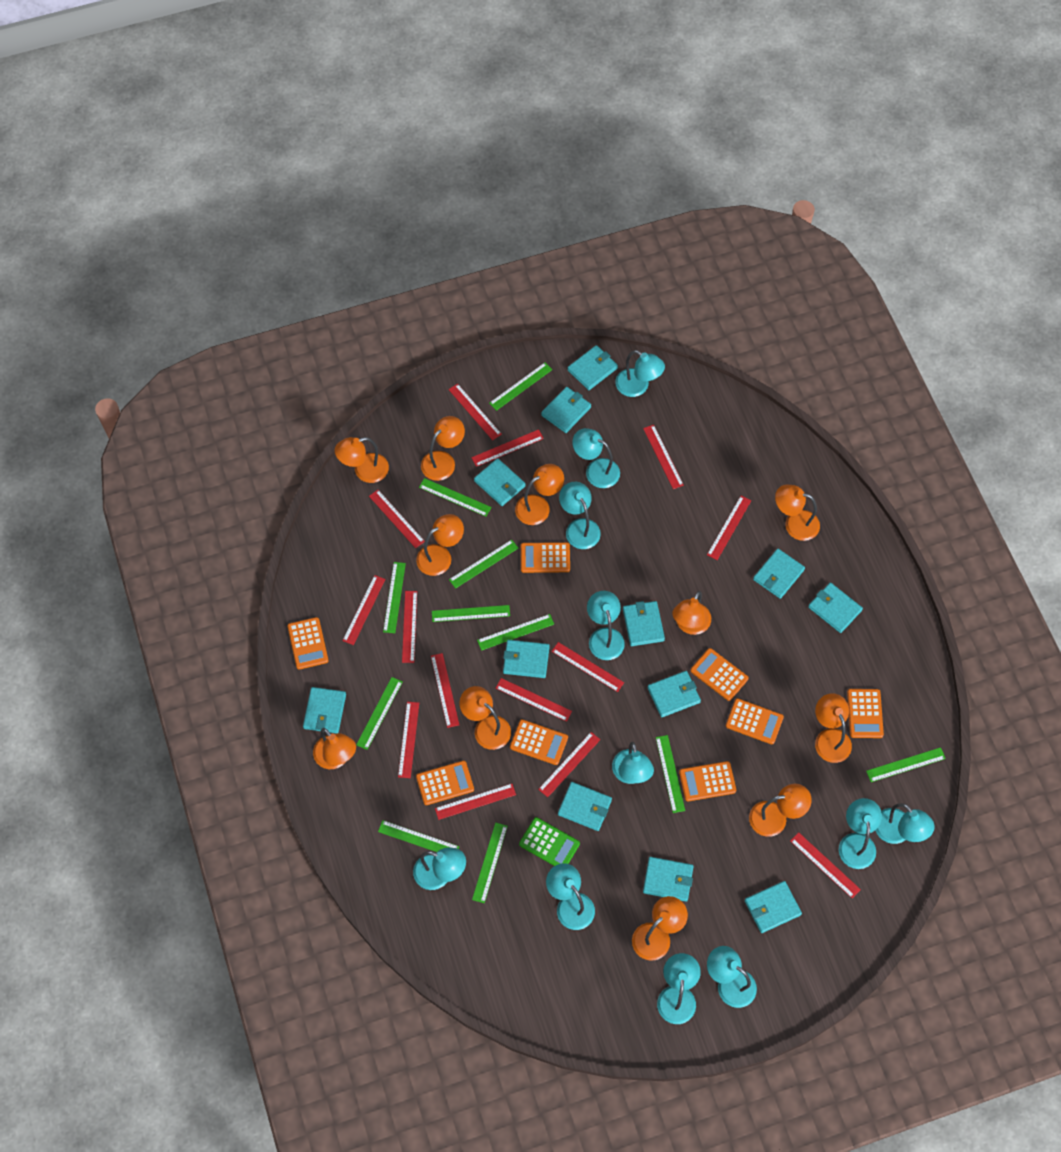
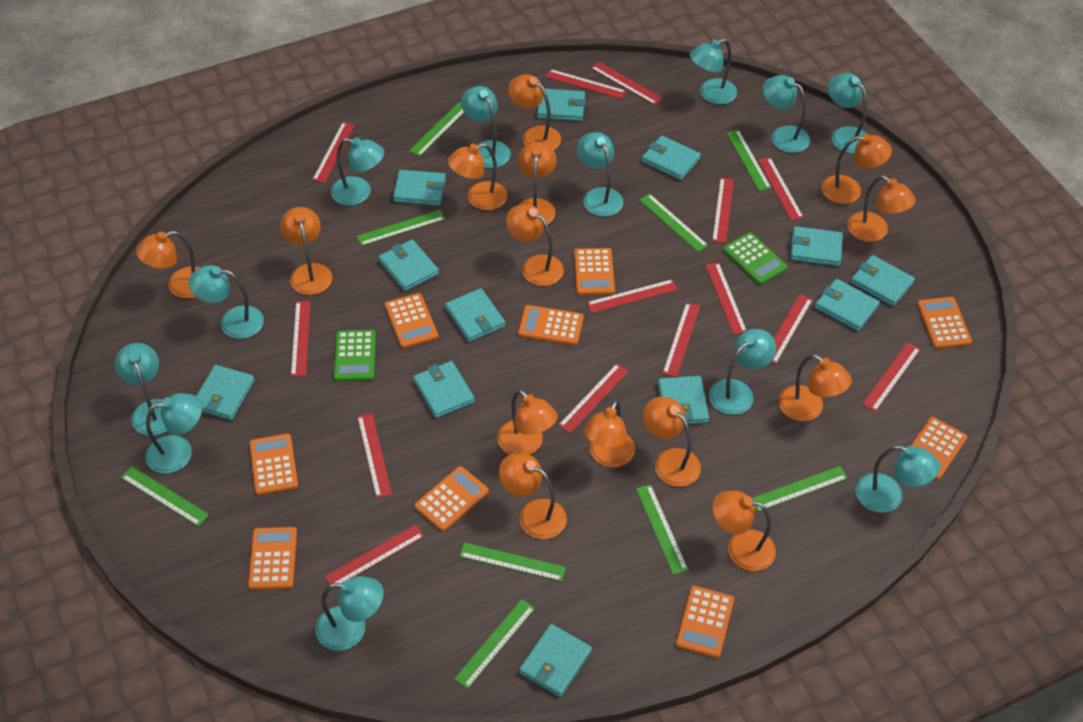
green calculator: 1 -> 2
green ruler: 11 -> 9
orange calculator: 8 -> 9
orange lamp: 11 -> 14
turquoise lamp: 11 -> 12

